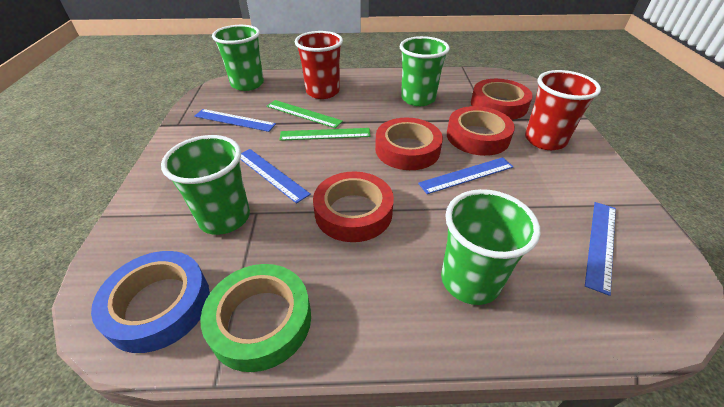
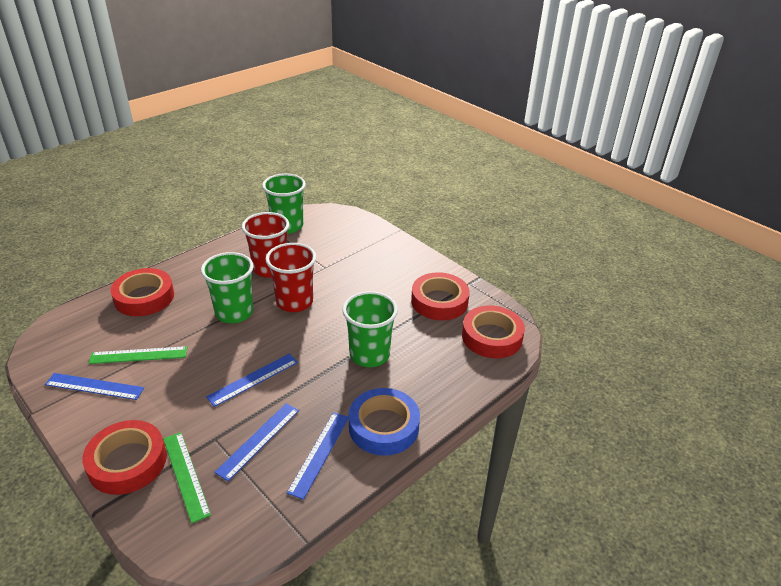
green cup: 4 -> 3
green tape: 1 -> 0

